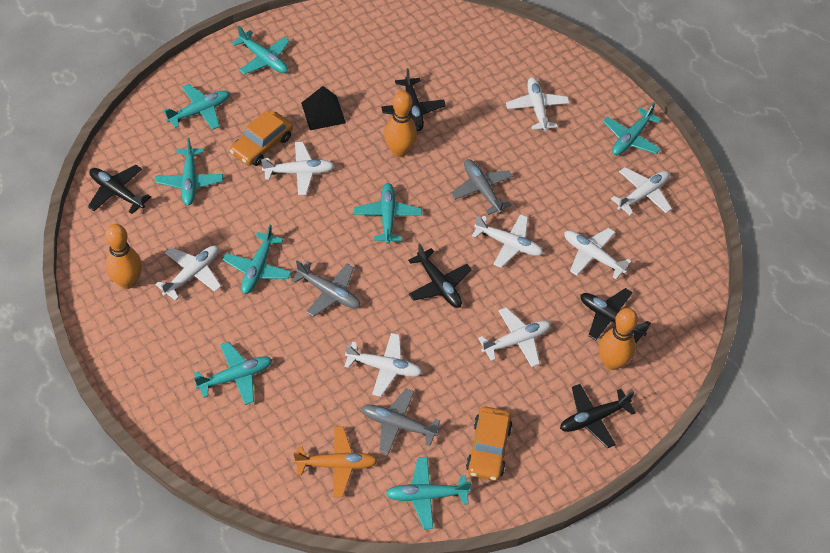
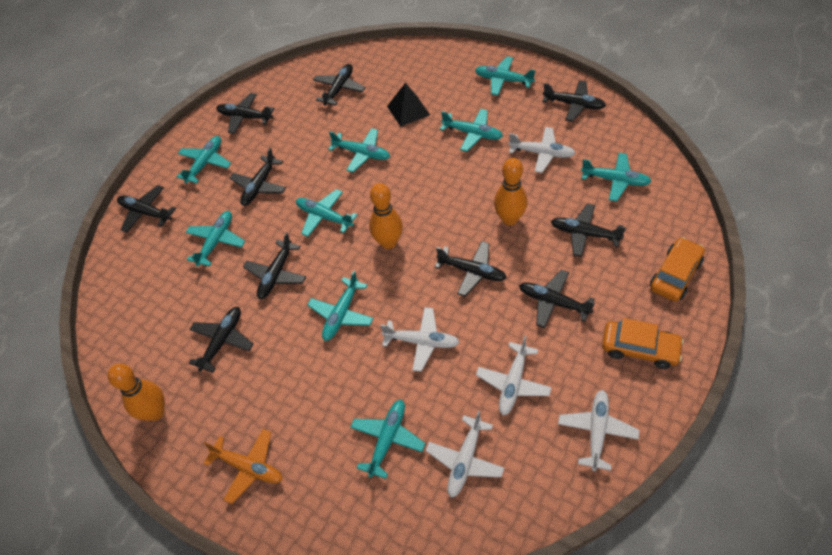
black plane: 5 -> 10
grey plane: 3 -> 0
turquoise plane: 8 -> 9
white plane: 8 -> 5

